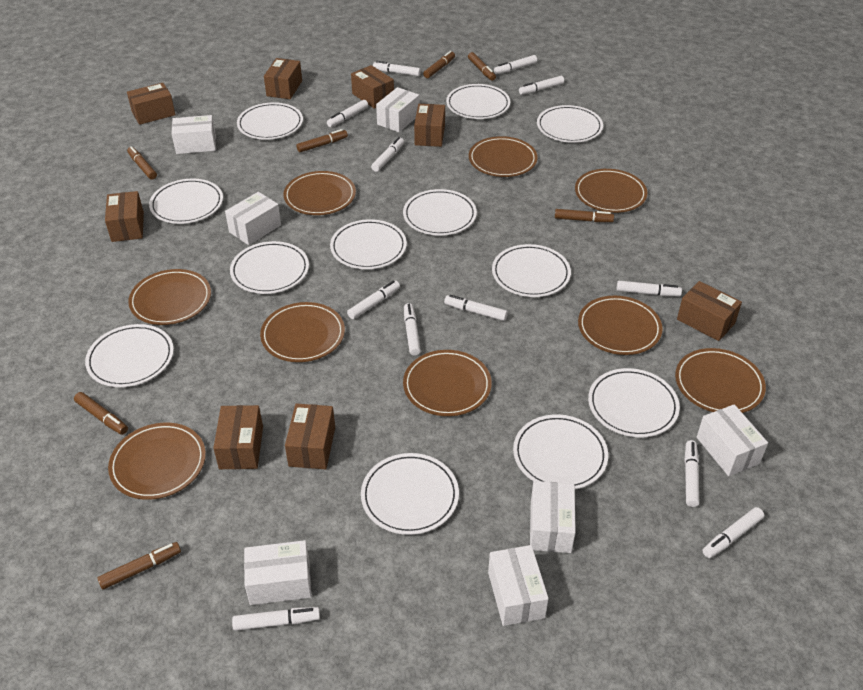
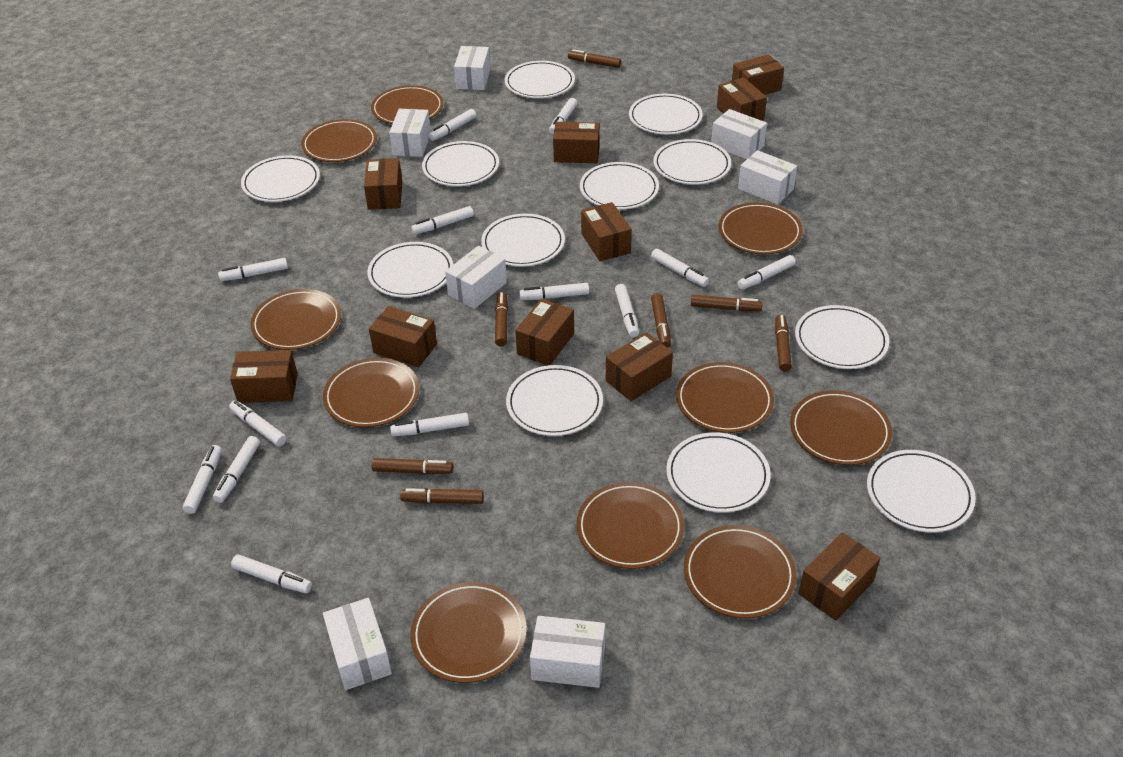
brown box: 8 -> 10
brown plate: 9 -> 10
white marker: 12 -> 13

